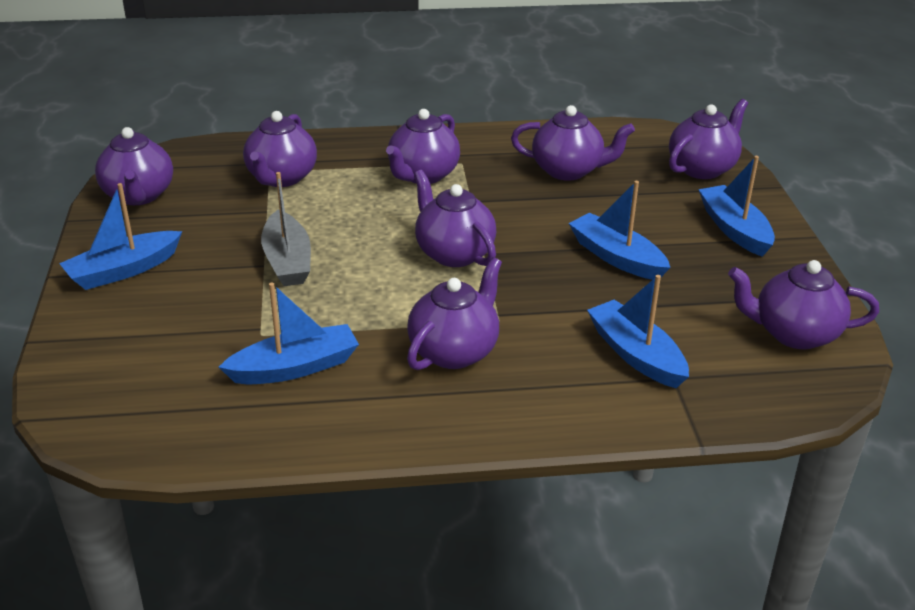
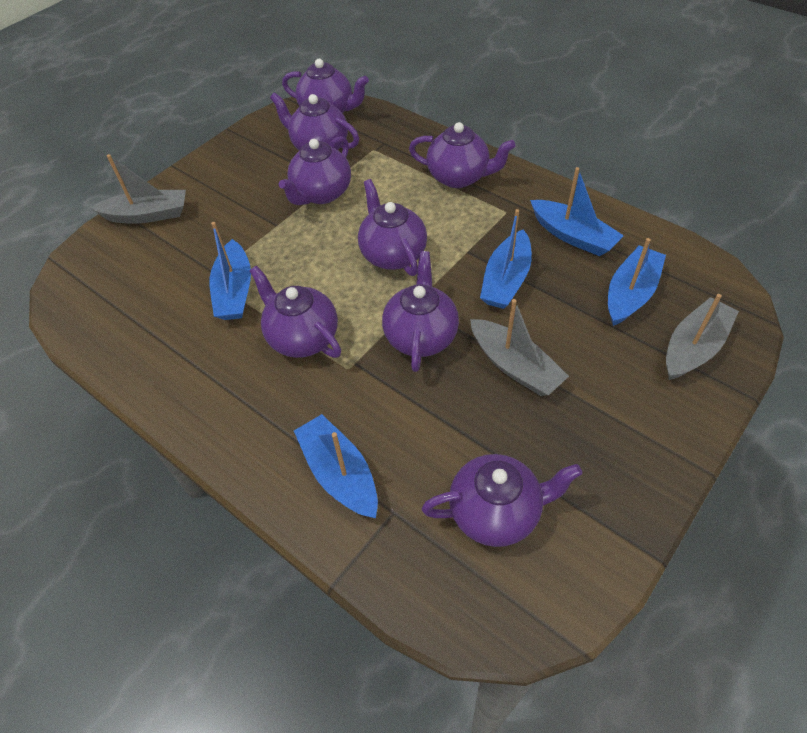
grey boat: 1 -> 3

